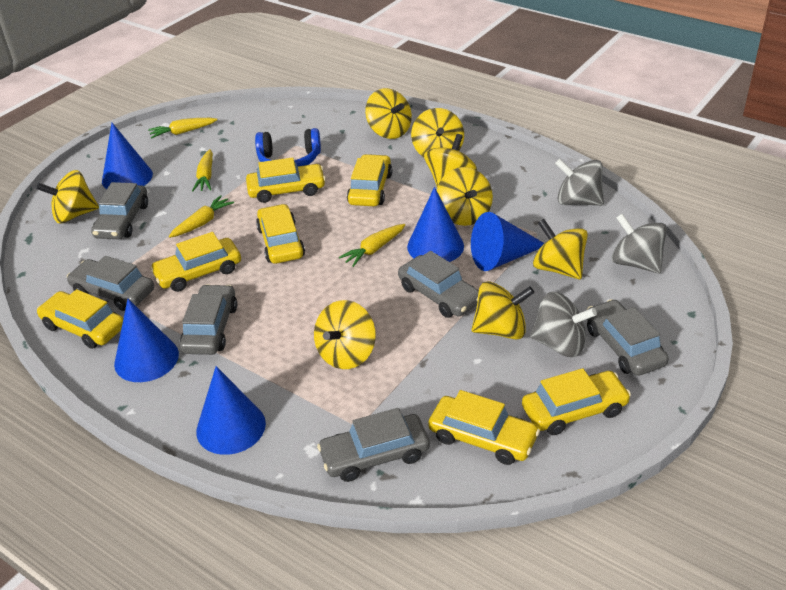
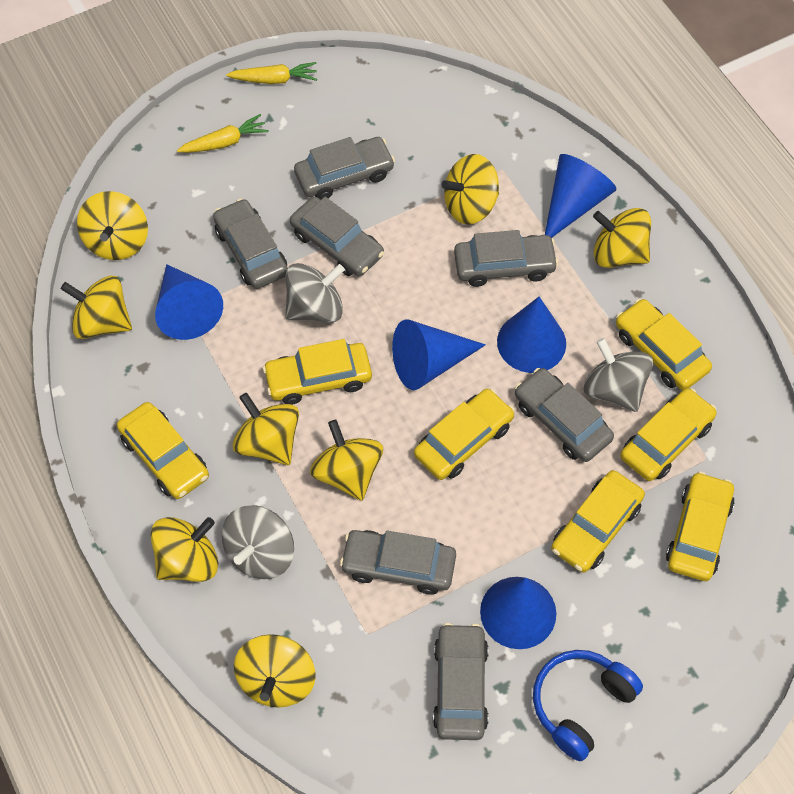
grey car: 6 -> 7
yellow carrot: 4 -> 2

